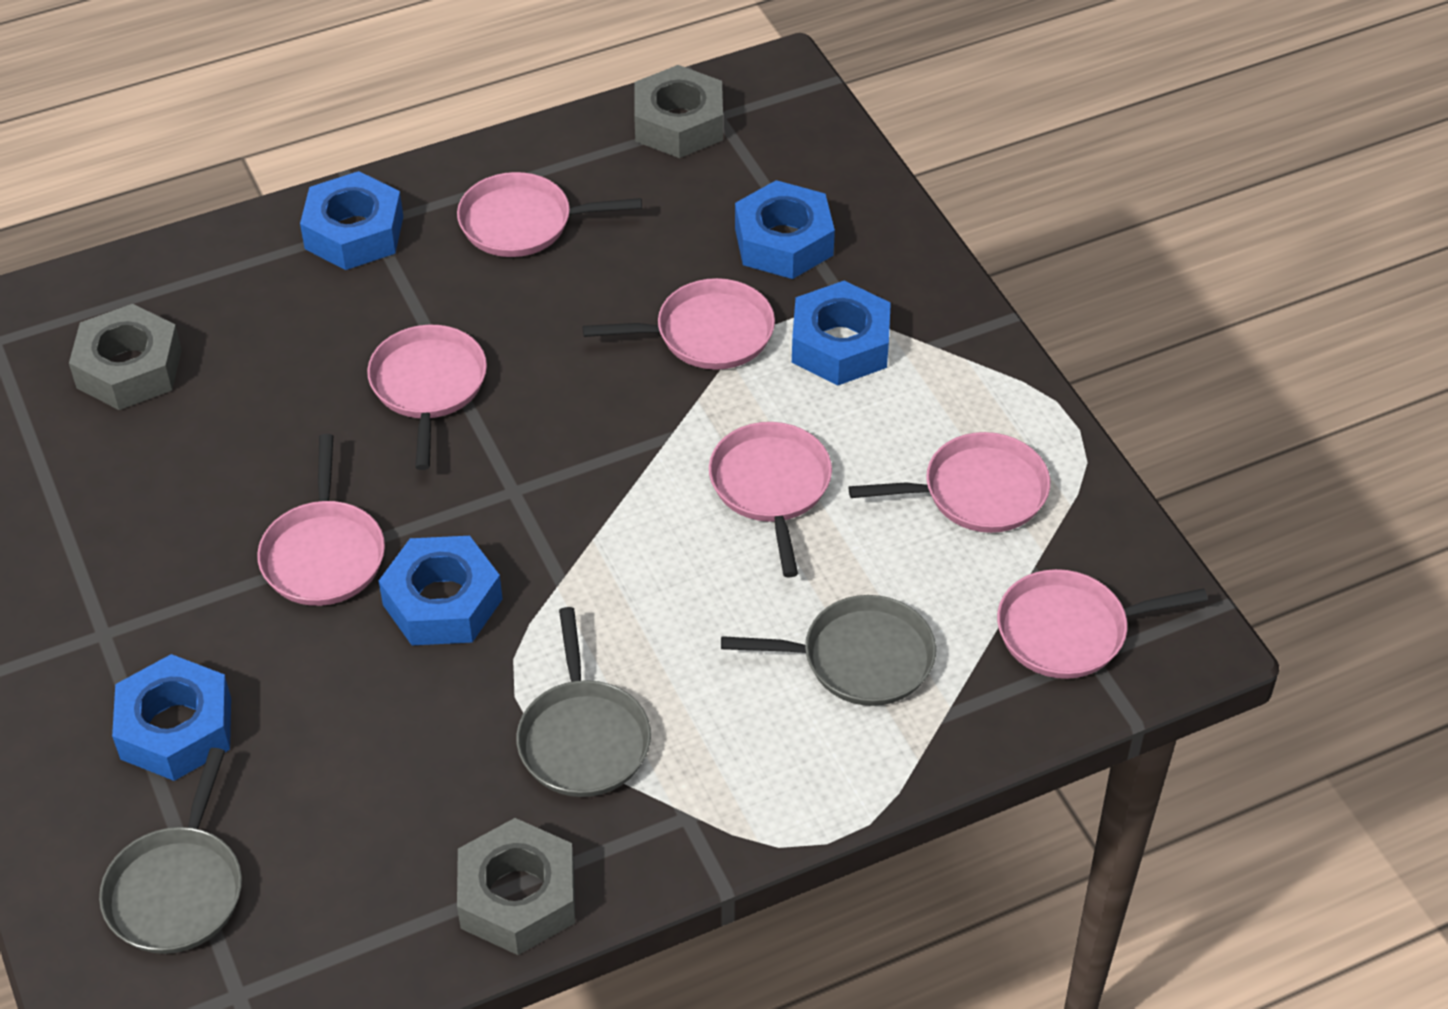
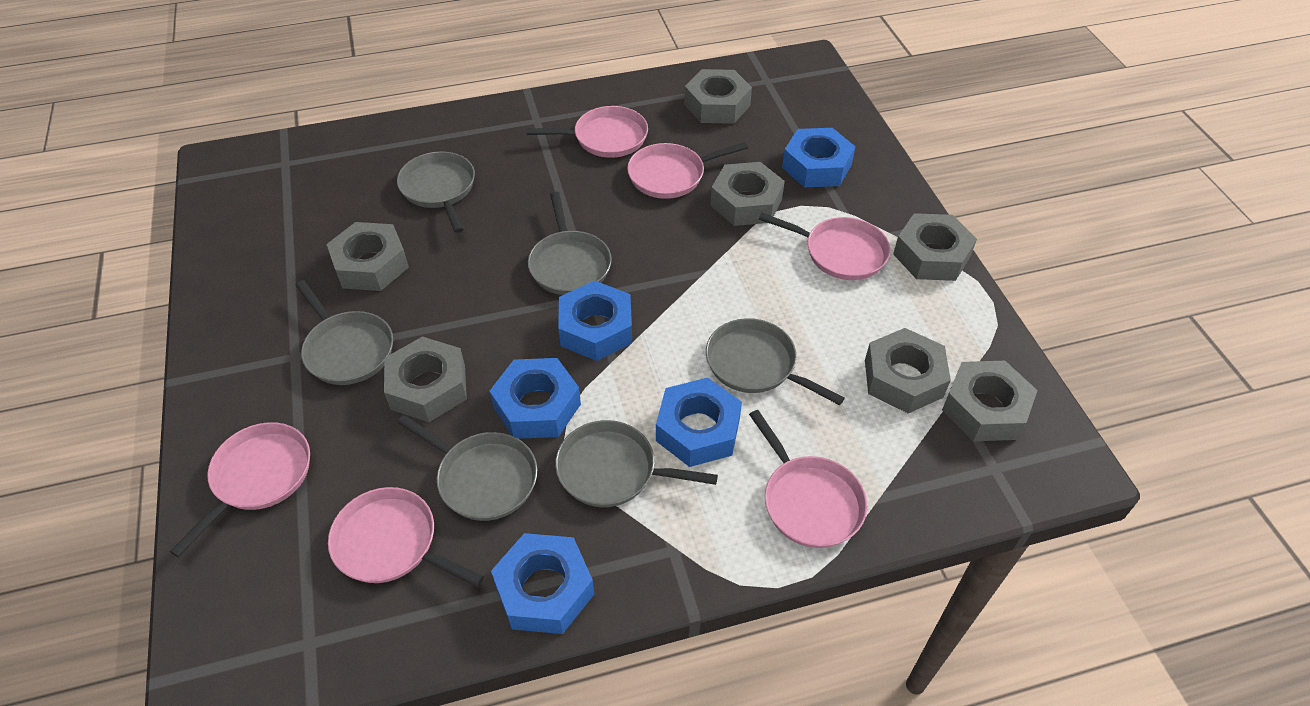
grey nut: 3 -> 7
grey pan: 3 -> 6
pink pan: 7 -> 6

